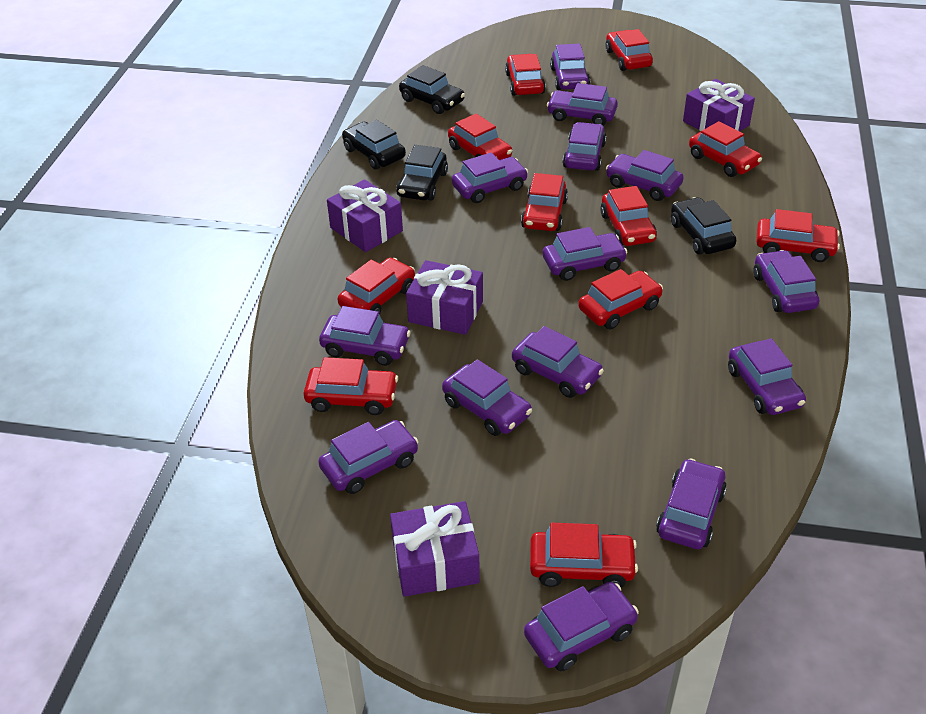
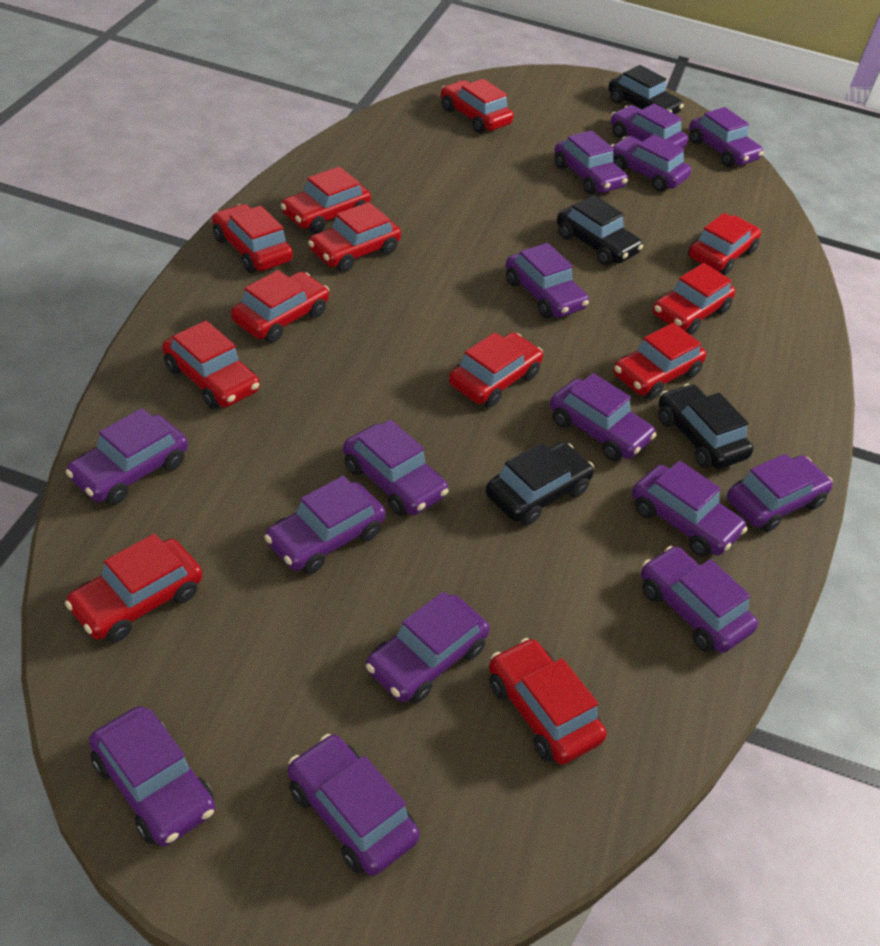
purple car: 14 -> 15
purple gift: 4 -> 0
red car: 11 -> 12

